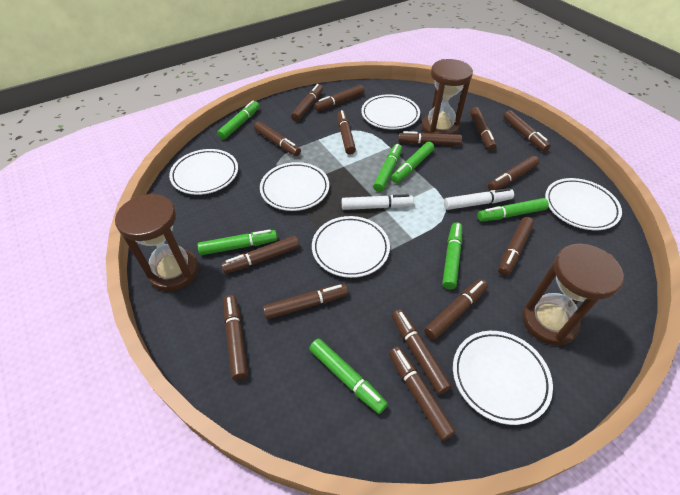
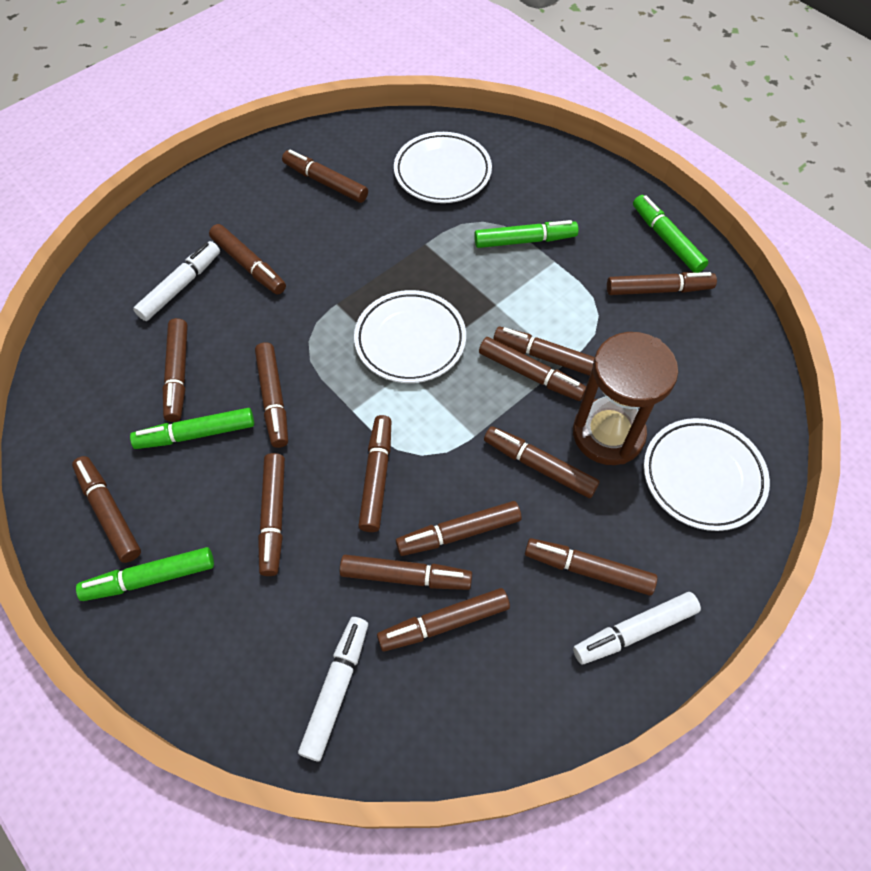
brown hourglass: 3 -> 1
green marker: 7 -> 4
white marker: 2 -> 3
white plate: 6 -> 3

